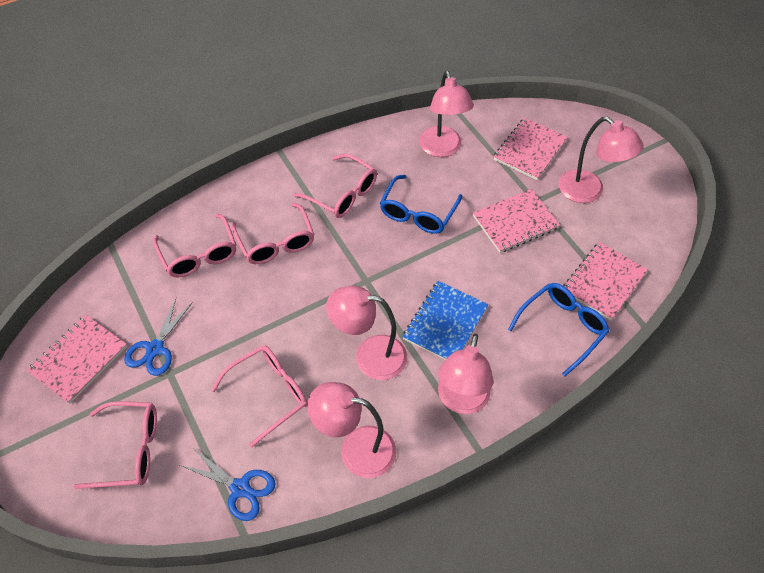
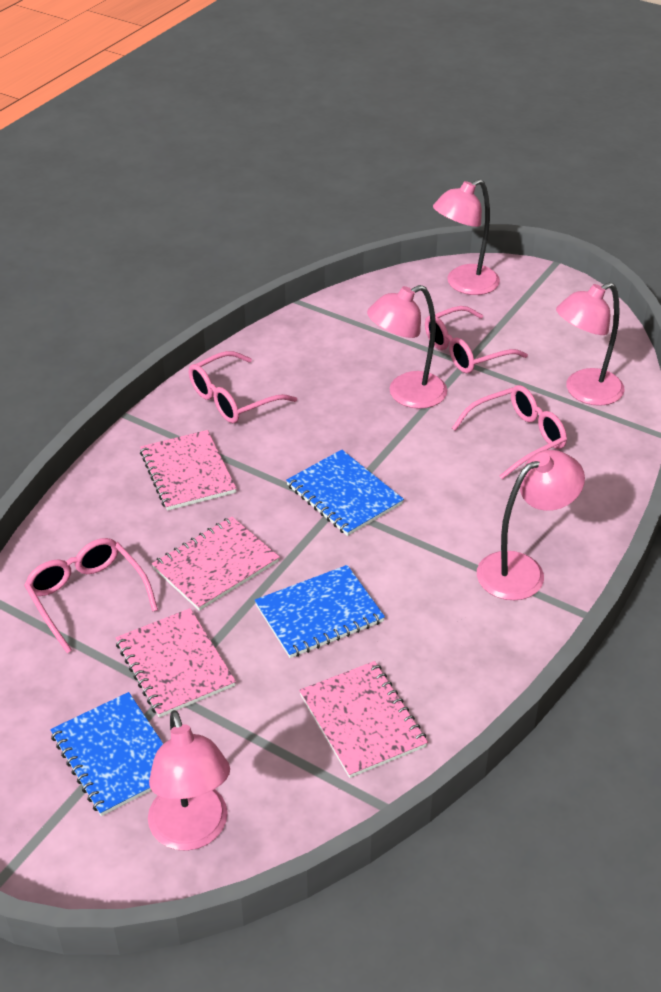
blue glasses: 2 -> 0
blue notebook: 1 -> 3
blue scissors: 2 -> 0
pink glasses: 5 -> 4

